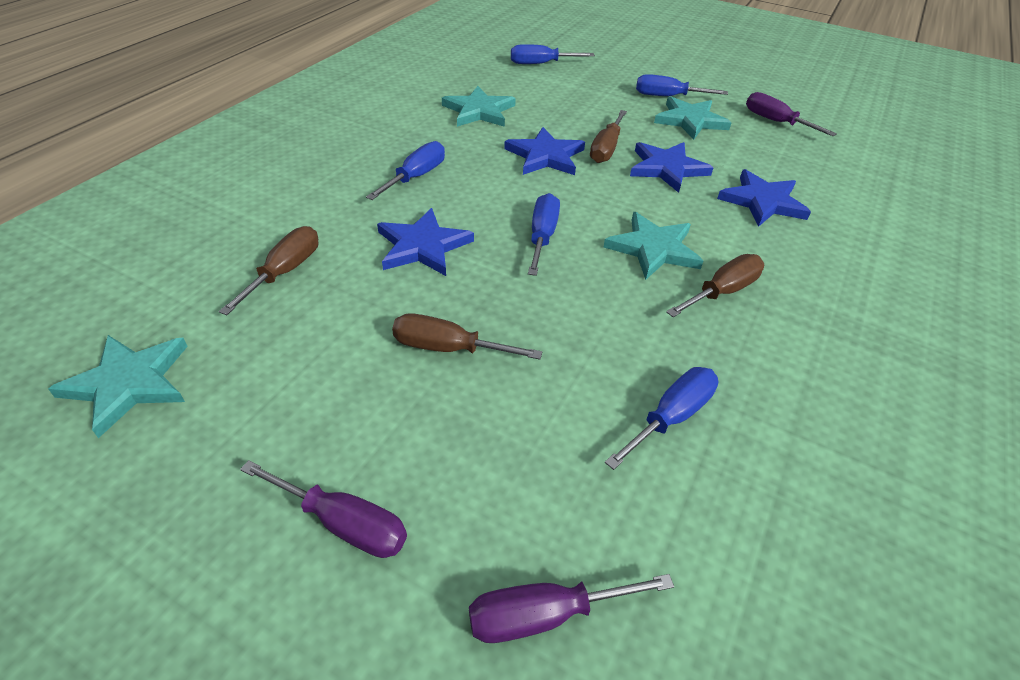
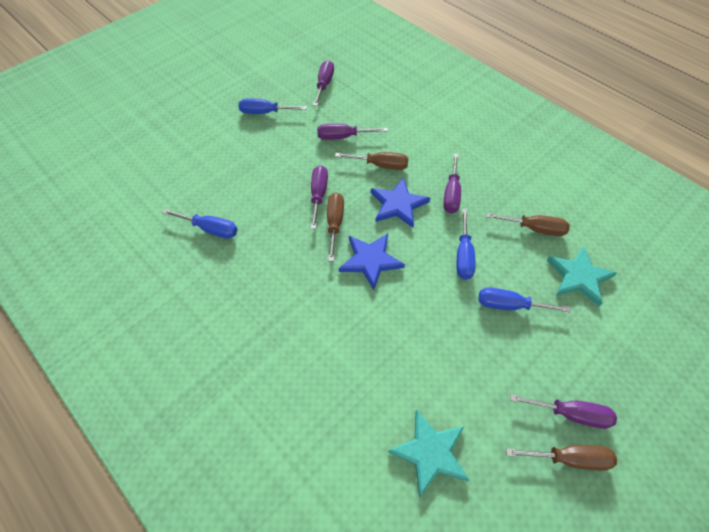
blue screwdriver: 5 -> 4
blue star: 4 -> 2
purple screwdriver: 3 -> 5
turquoise star: 4 -> 2

